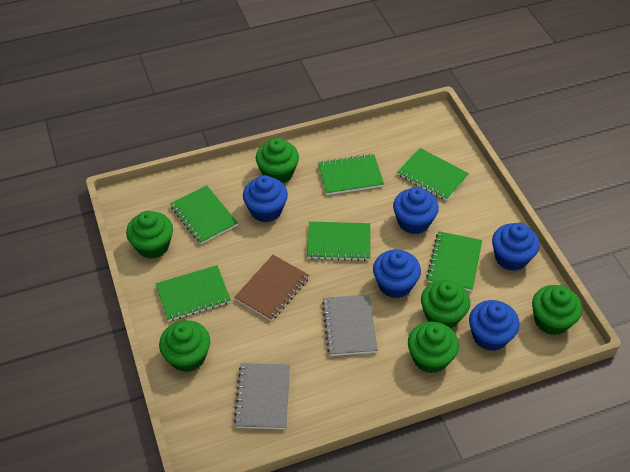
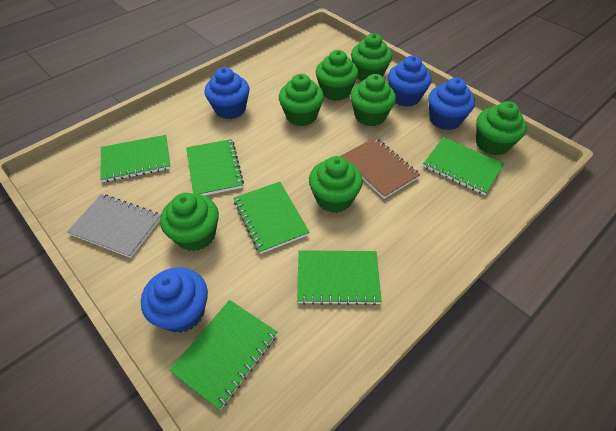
blue cupcake: 5 -> 4
green cupcake: 6 -> 7
grey notebook: 2 -> 1

